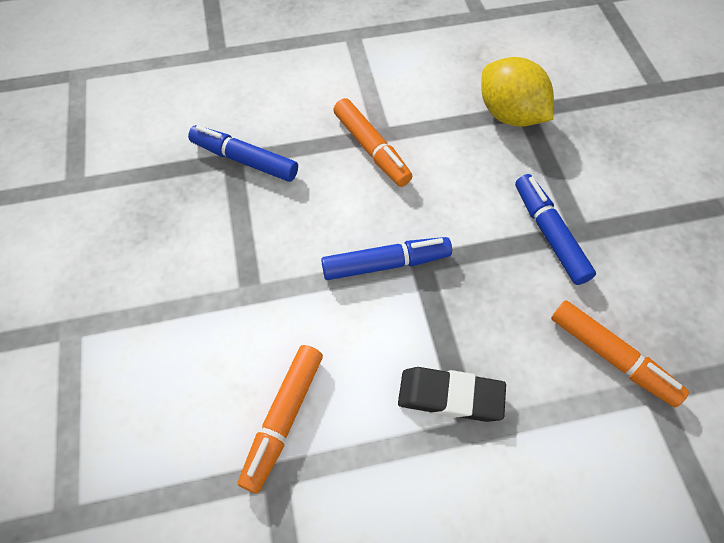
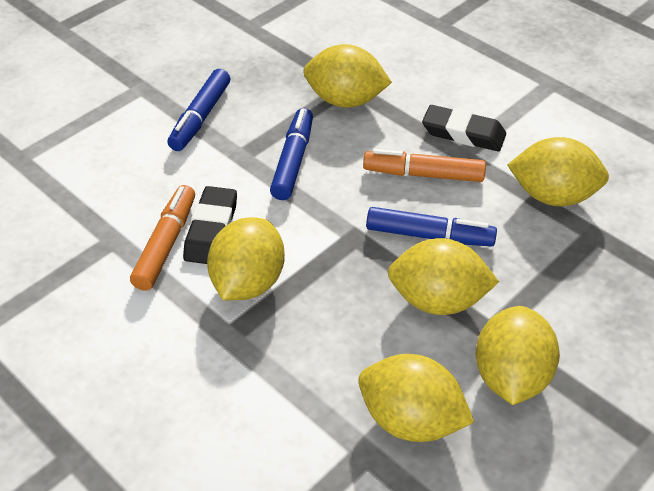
black eraser: 1 -> 2
orange marker: 3 -> 2
yellow lemon: 1 -> 6

